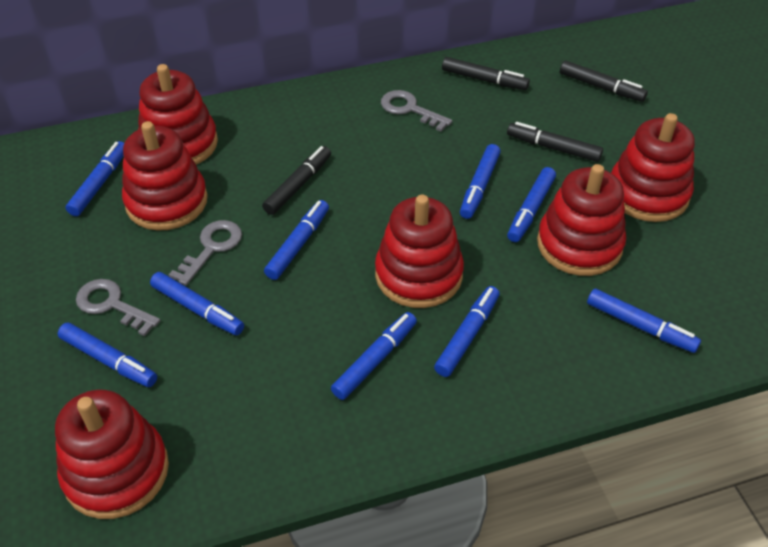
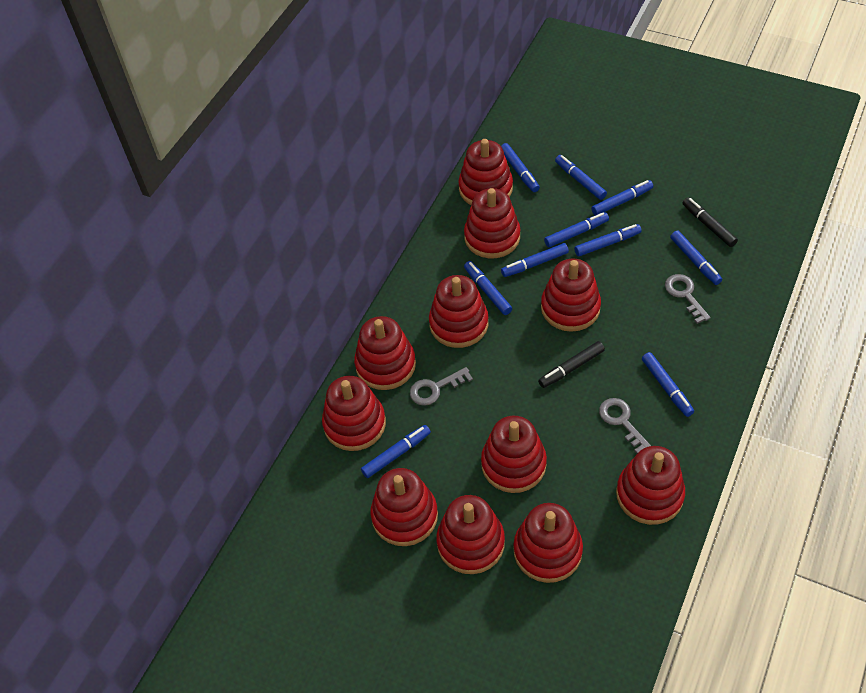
black marker: 4 -> 2
blue marker: 9 -> 10
red stacking toy: 6 -> 11

